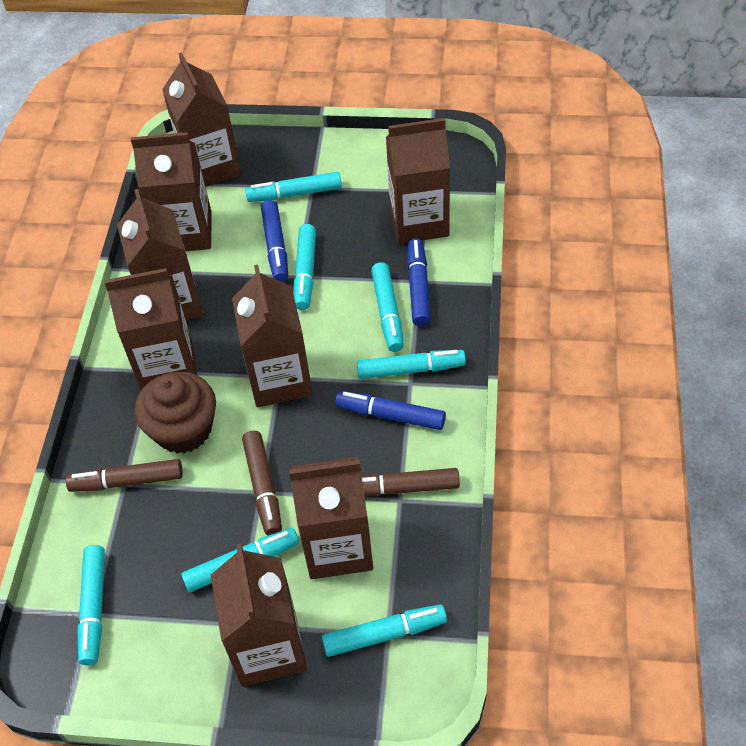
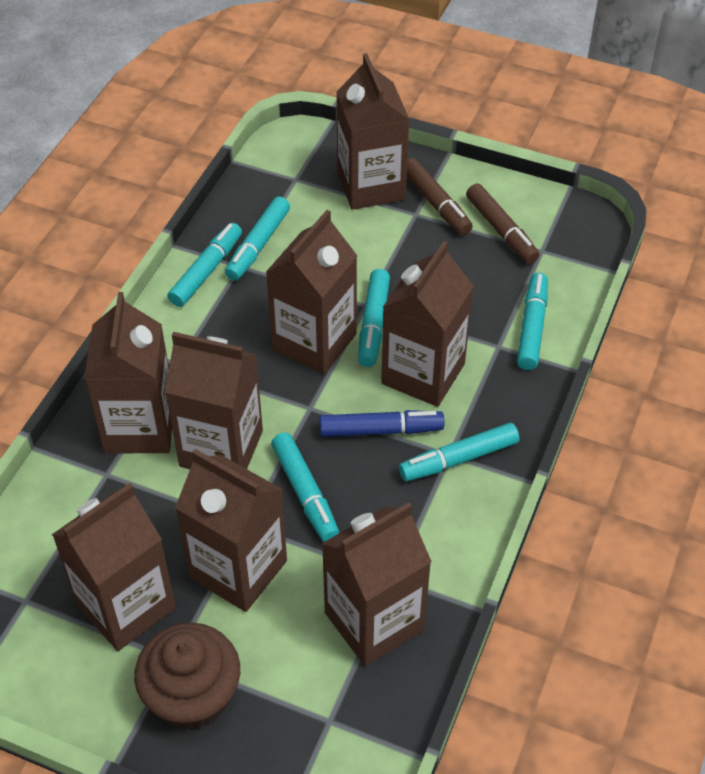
blue marker: 3 -> 1
brown marker: 3 -> 2
turquoise marker: 7 -> 6

